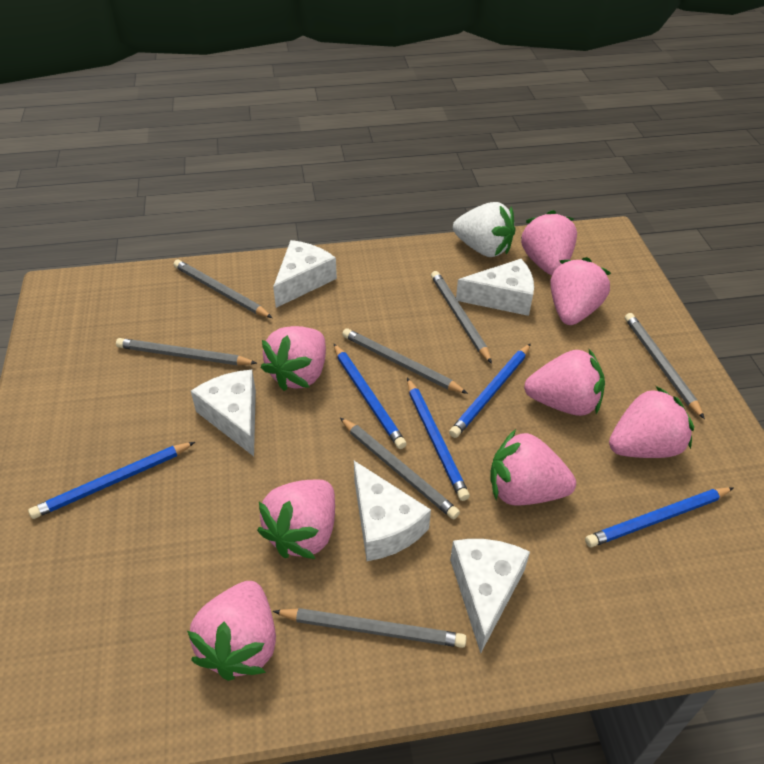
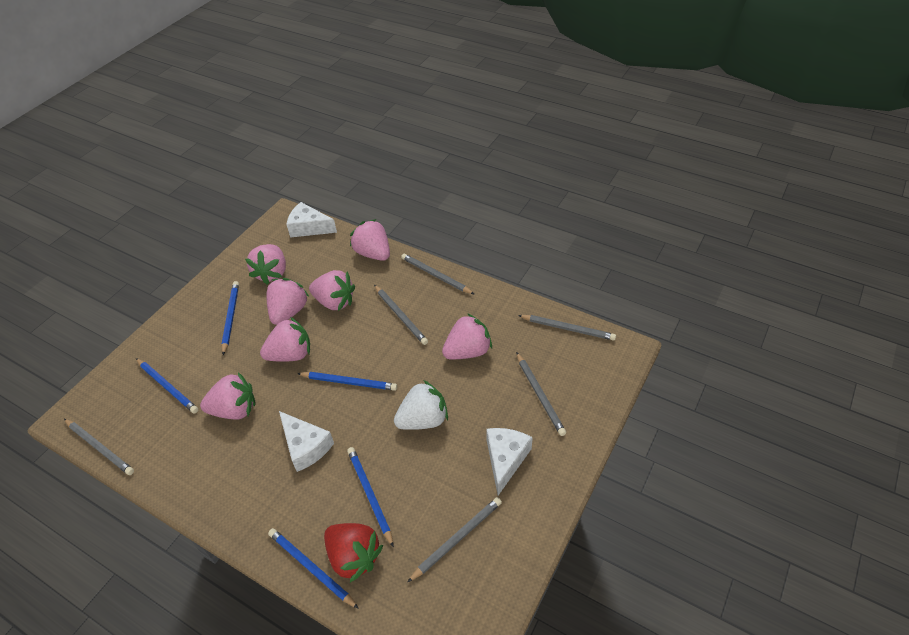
grey pencil: 7 -> 6
pink strawberry: 8 -> 7
red strawberry: 0 -> 1
white cheese: 5 -> 3

